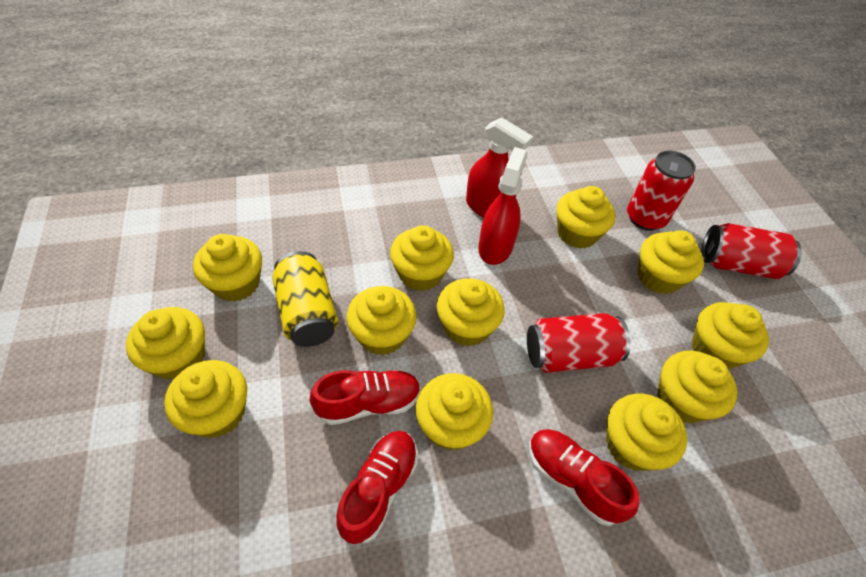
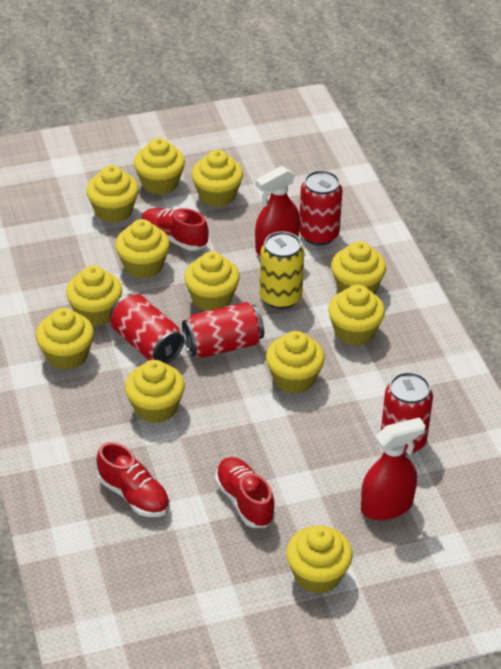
red can: 3 -> 4

